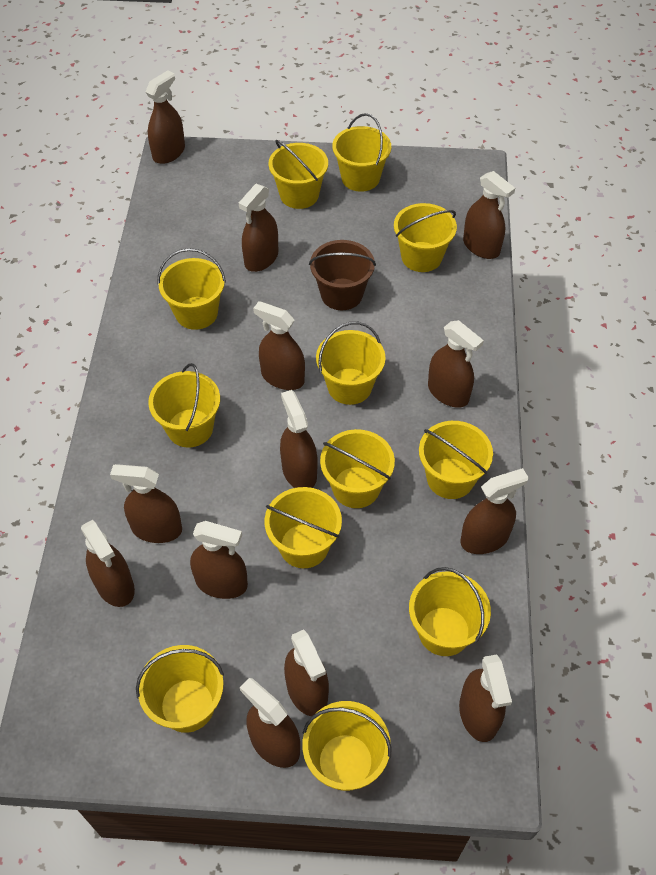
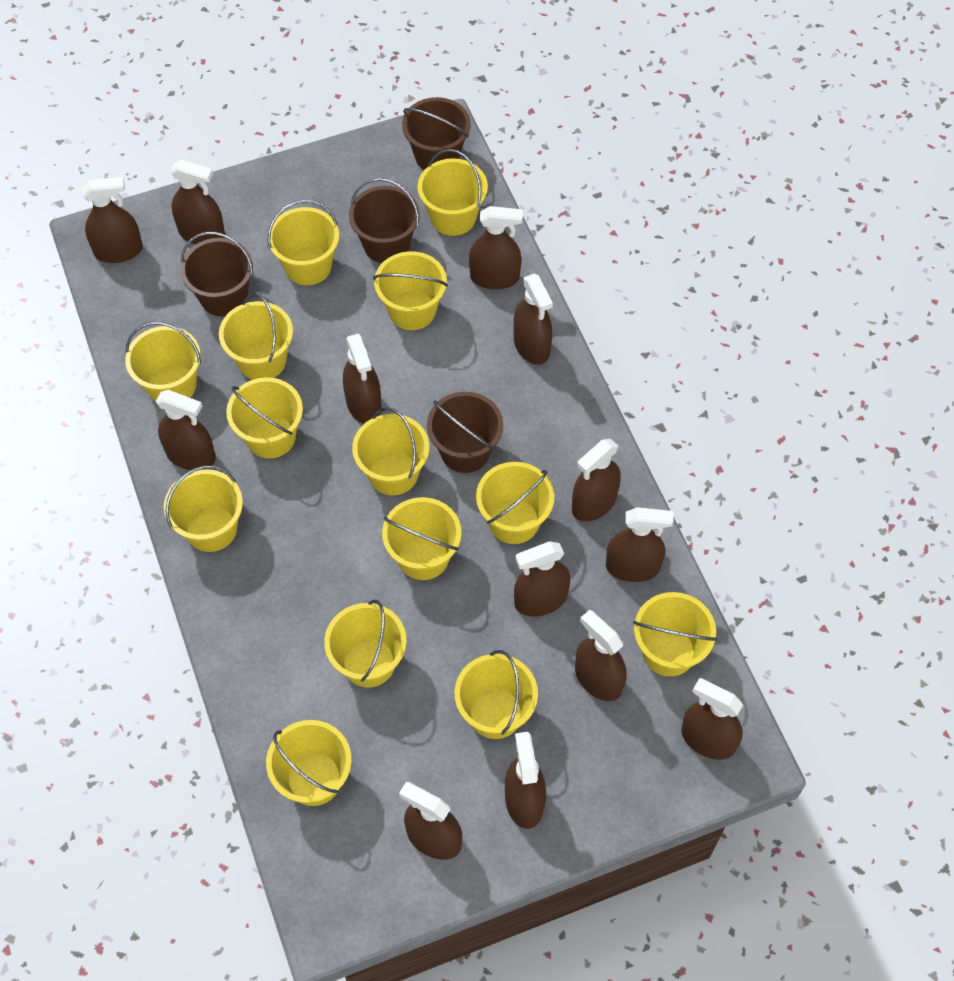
brown bucket: 1 -> 4
yellow bucket: 12 -> 14

